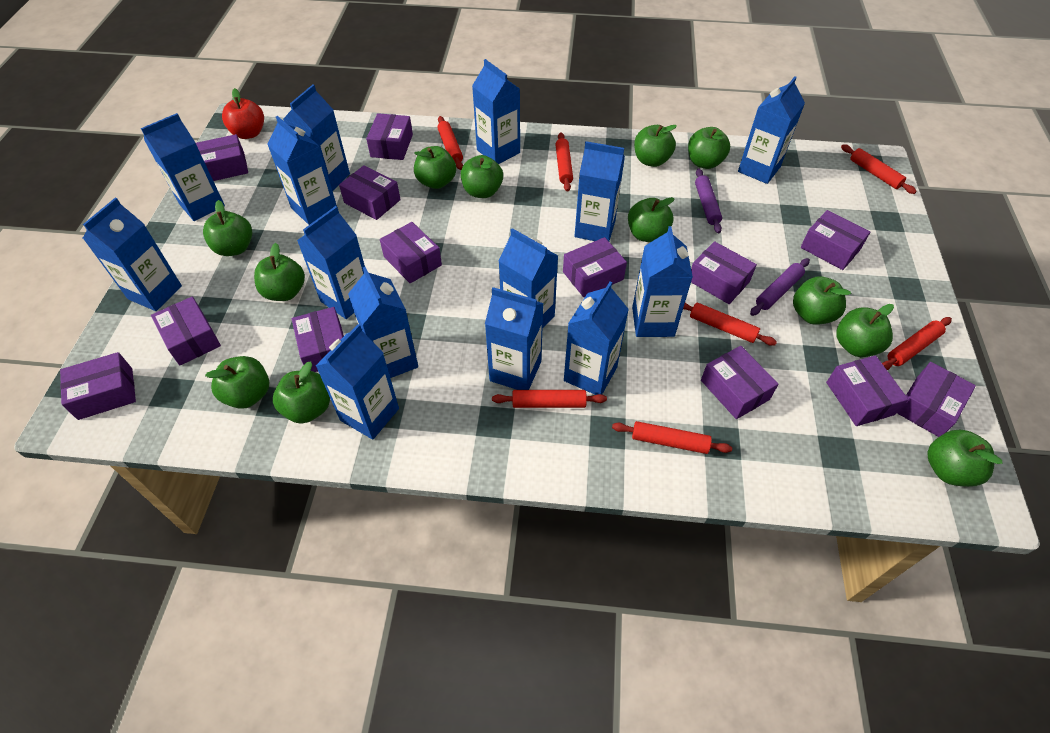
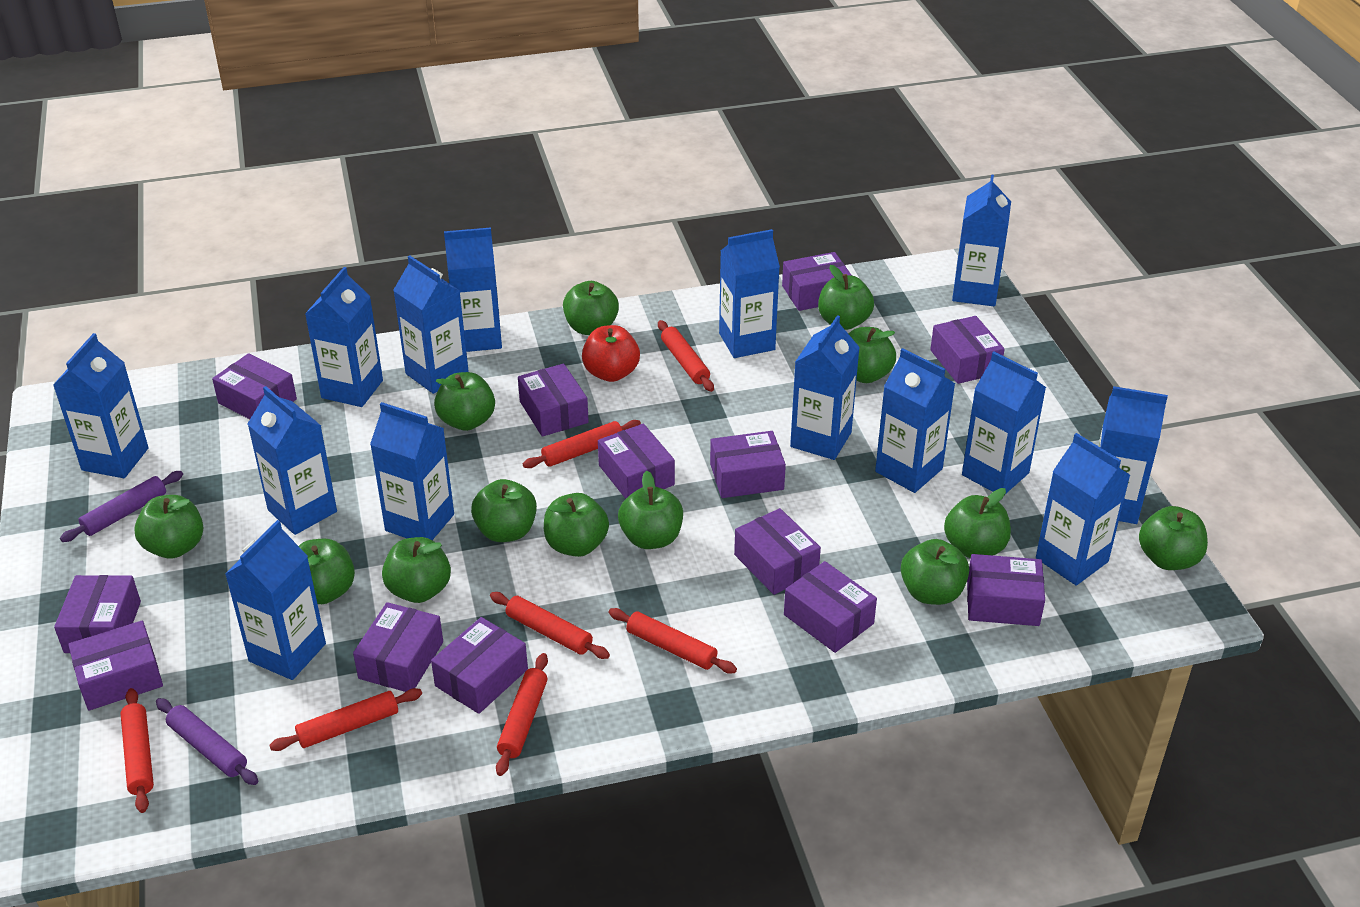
green apple: 12 -> 13

